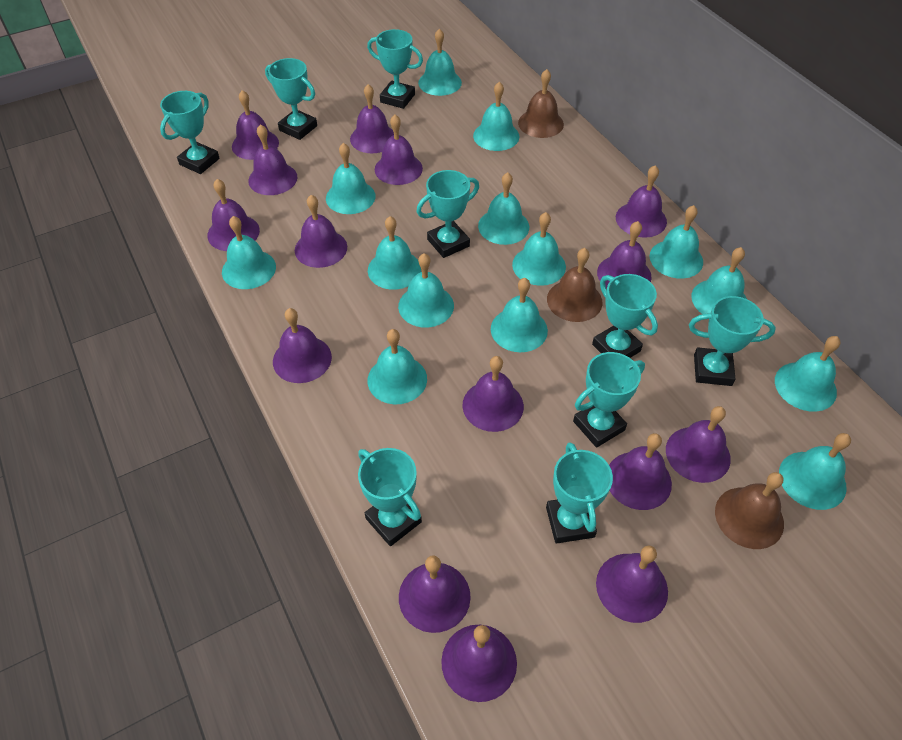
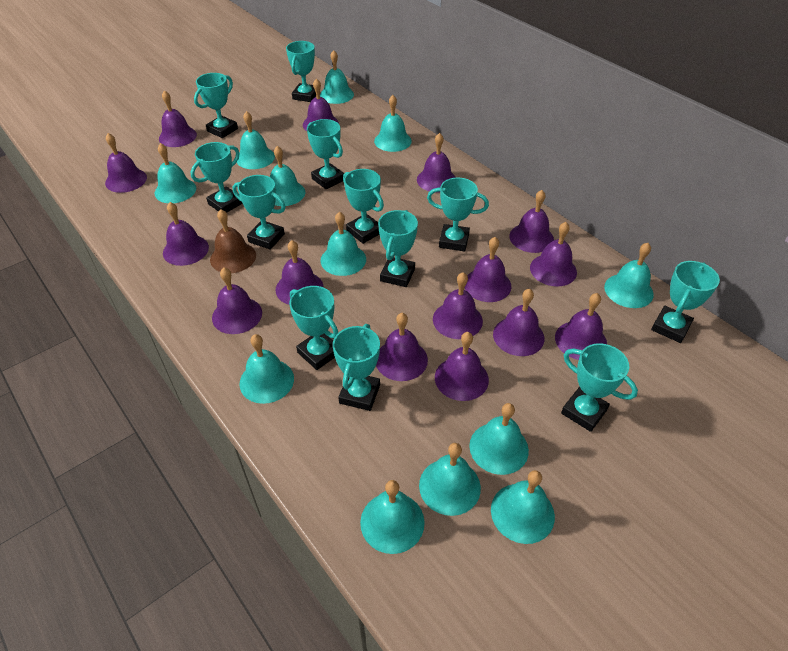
brown bell: 3 -> 1
turquoise bell: 14 -> 12
turquoise trophy: 9 -> 12

